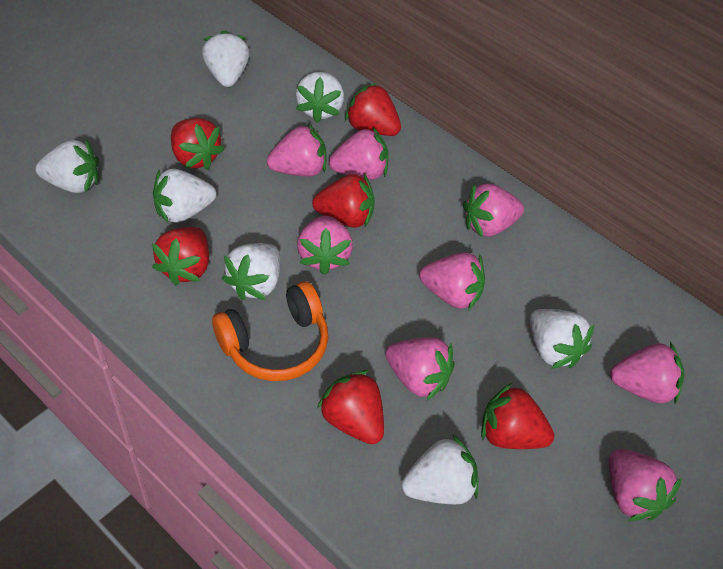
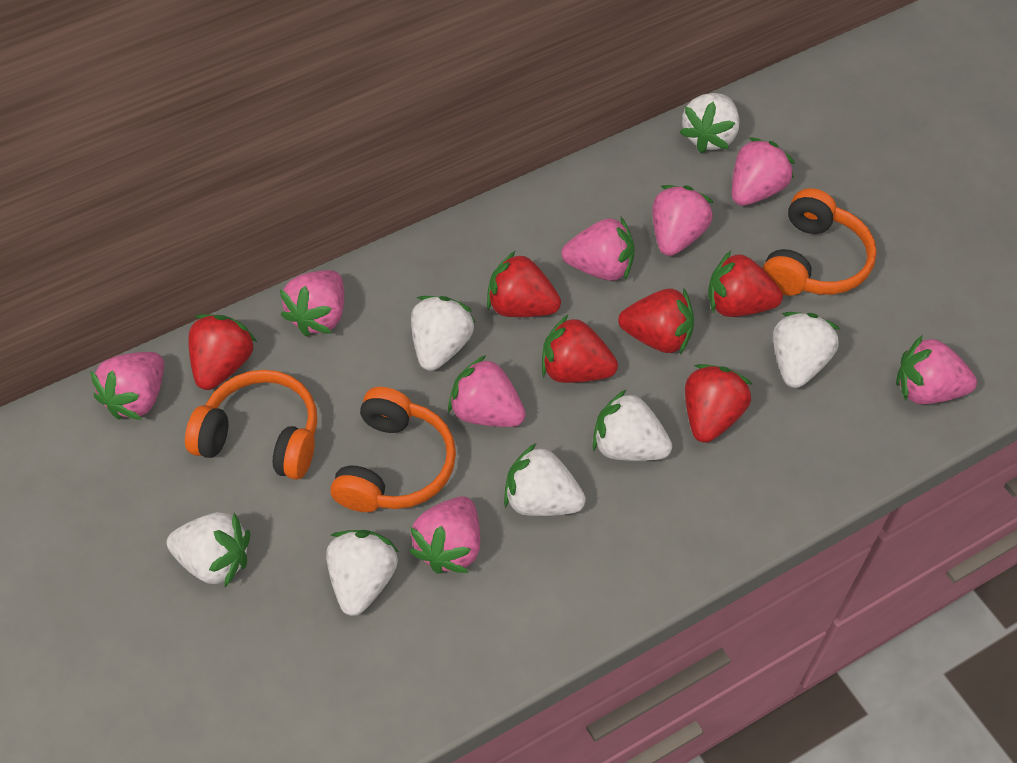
orange headphones: 1 -> 3

